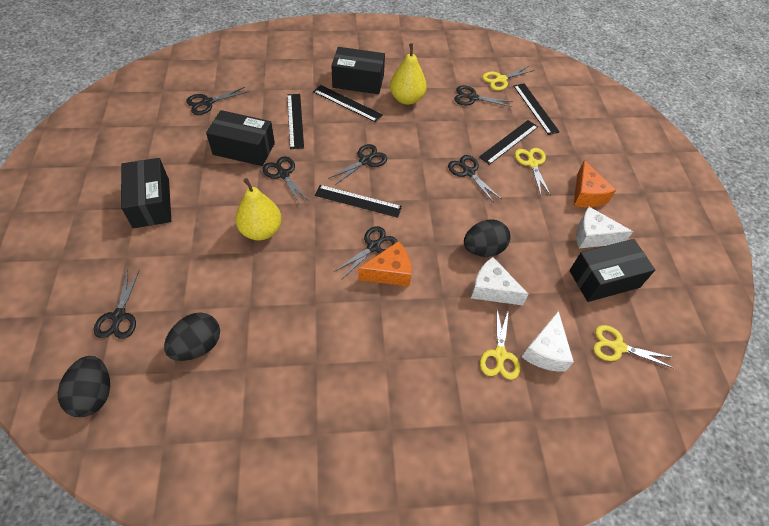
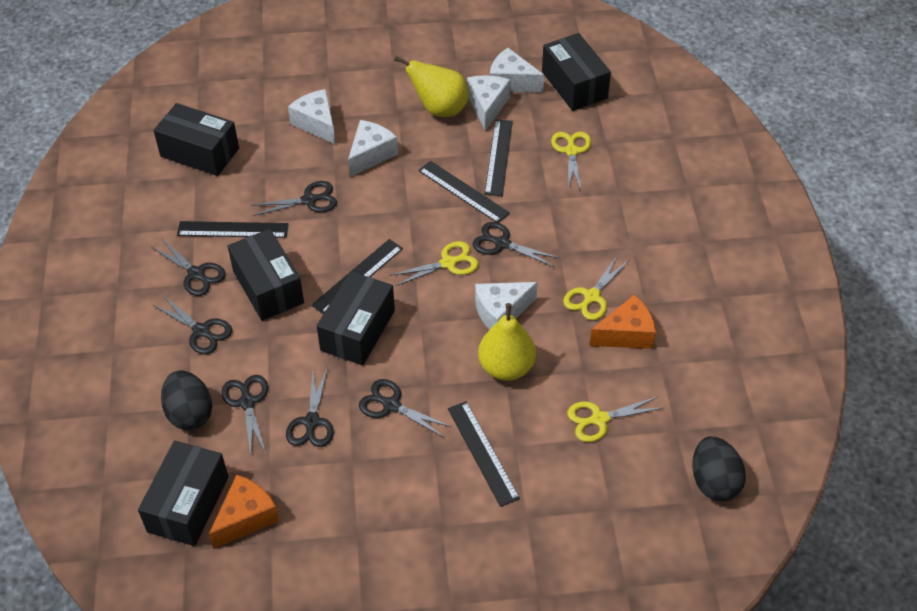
black box: 4 -> 5
black egg: 3 -> 2
white cheese: 3 -> 5

